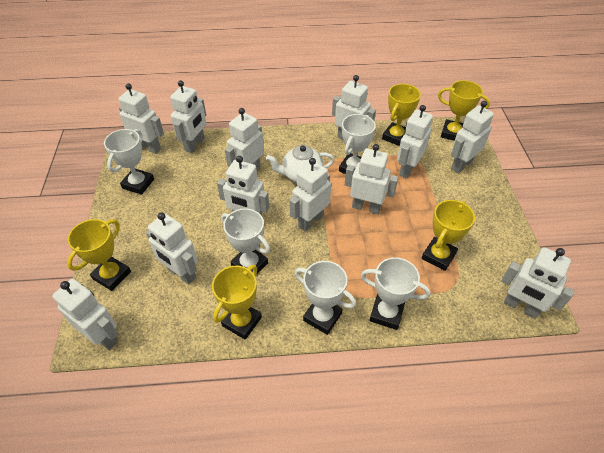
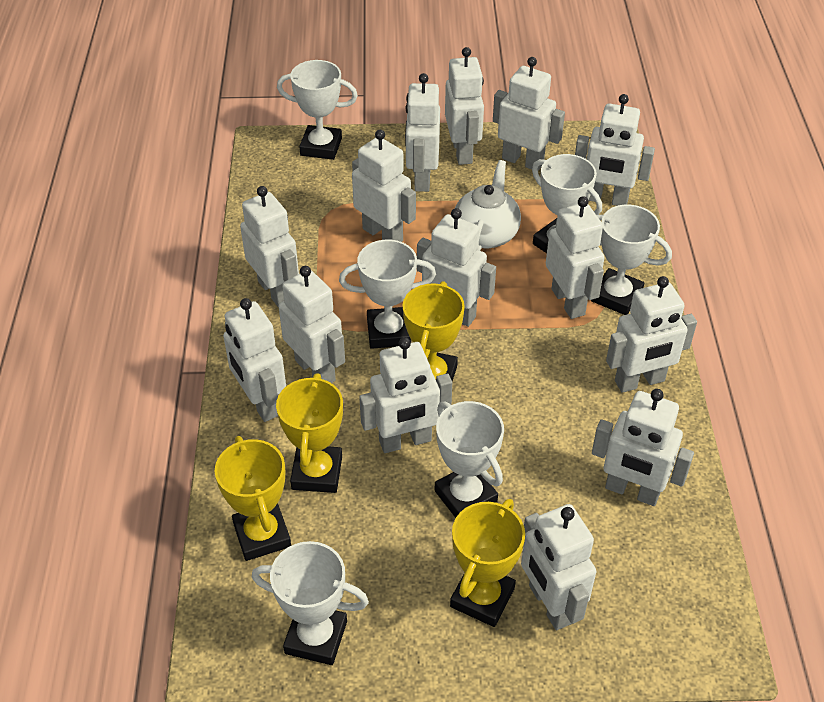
white robot: 12 -> 14
white trophy: 5 -> 6
yellow trophy: 5 -> 4

